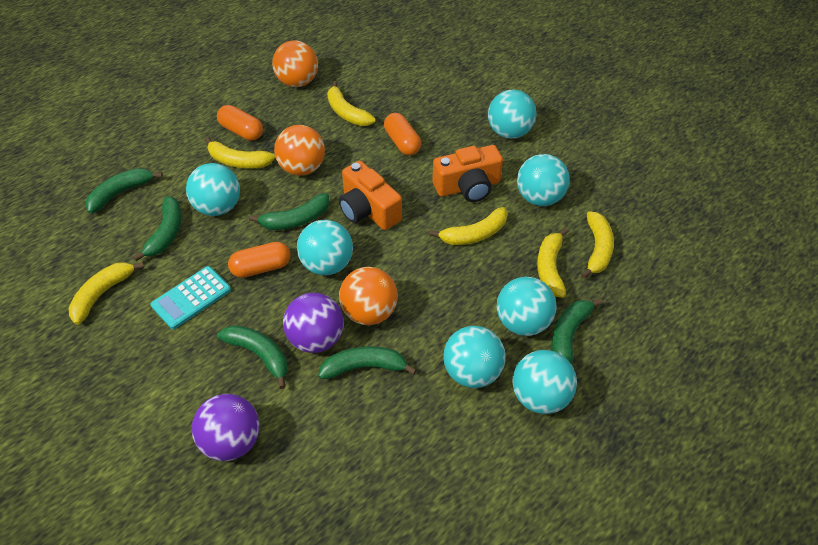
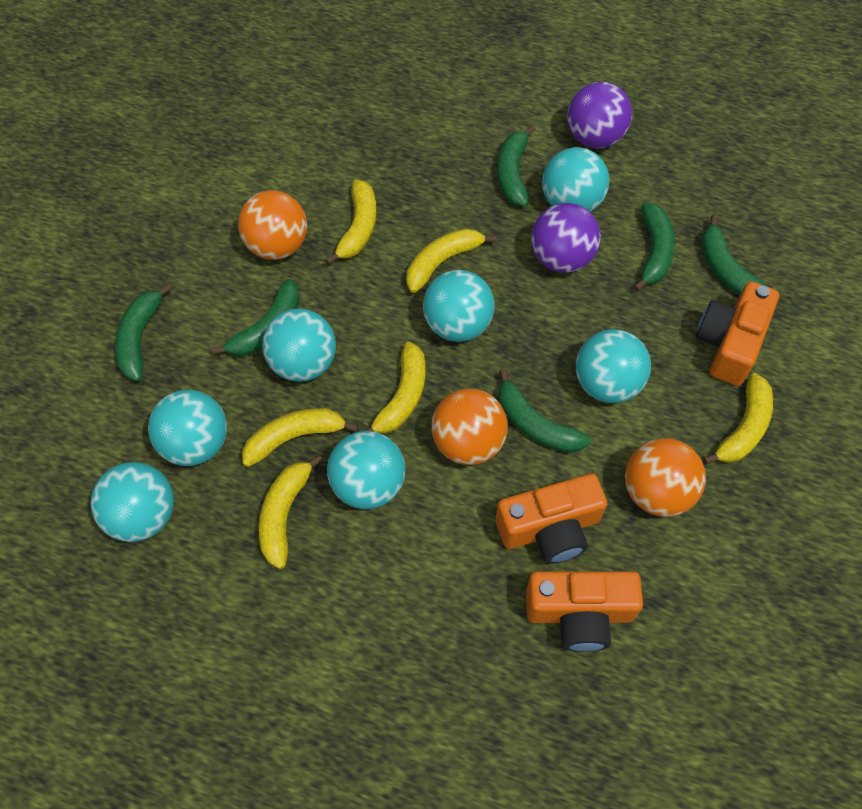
orange camera: 2 -> 3
orange capsule: 3 -> 0
turquoise calculator: 1 -> 0

